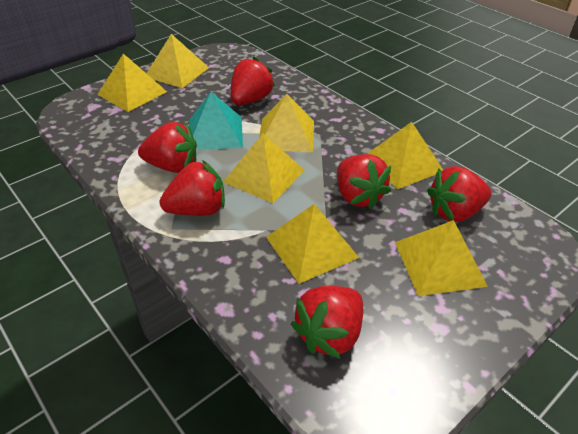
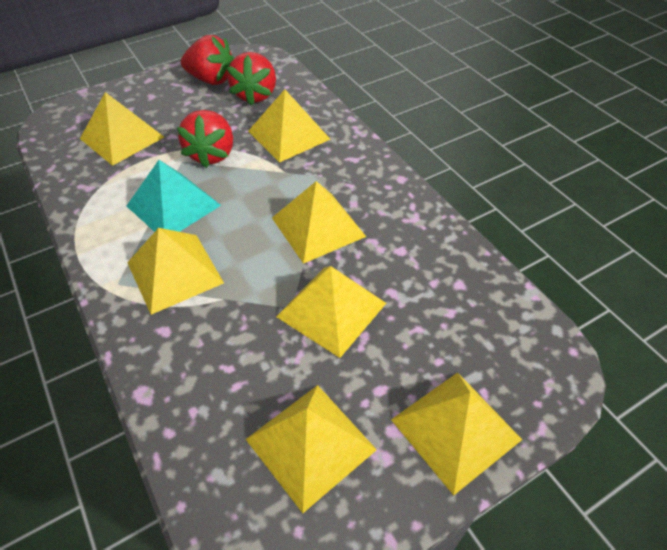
red strawberry: 6 -> 3

